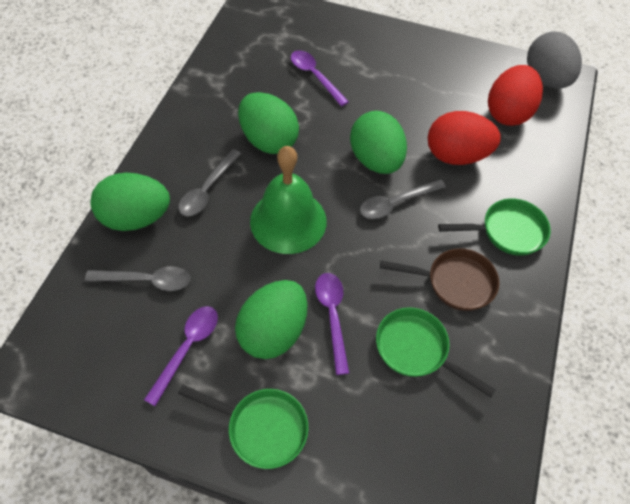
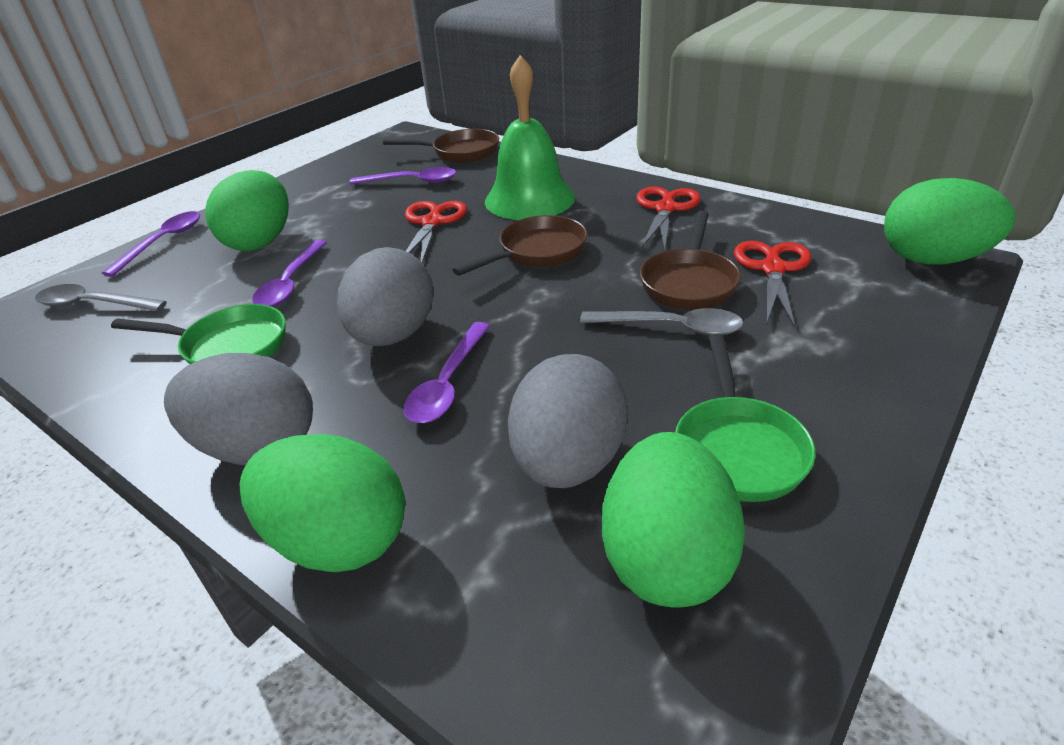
brown pan: 1 -> 3
green pan: 3 -> 2
grey egg: 1 -> 3
grey spoon: 3 -> 2
purple spoon: 3 -> 4
red egg: 2 -> 0
red scissors: 0 -> 3

